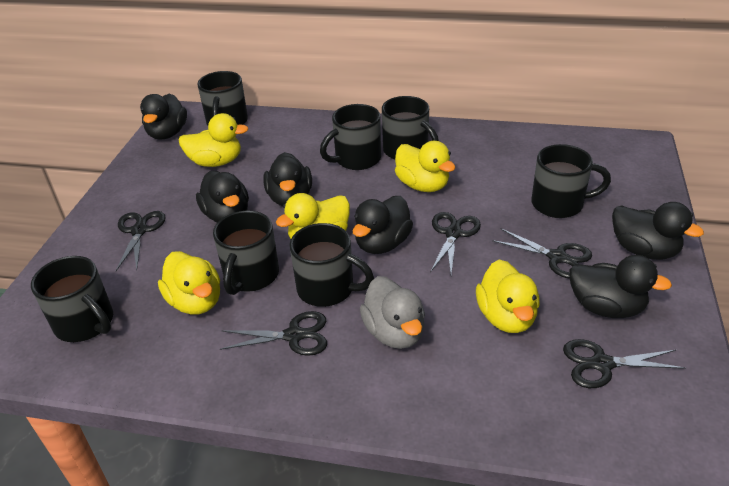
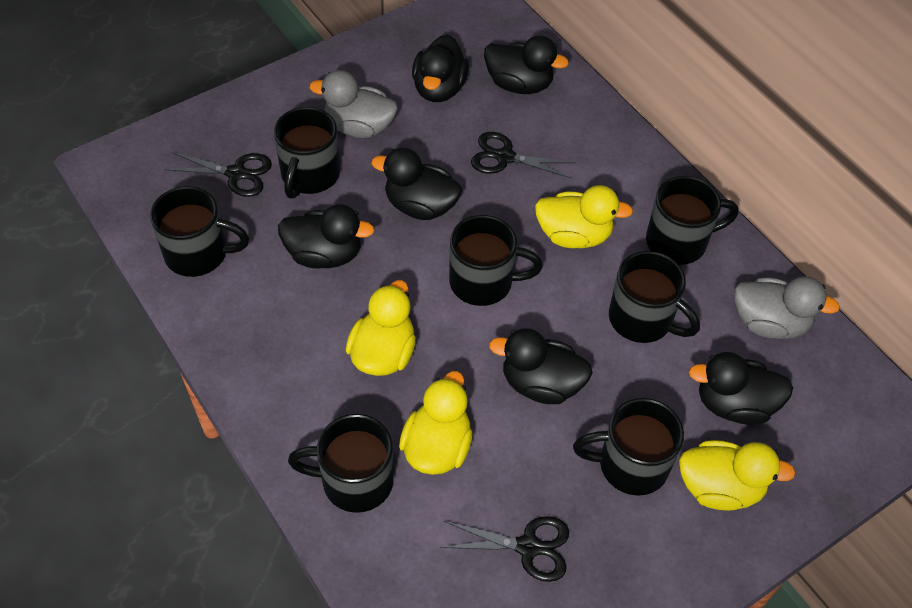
black scissors: 5 -> 3
grey duck: 1 -> 2
yellow duck: 5 -> 4

